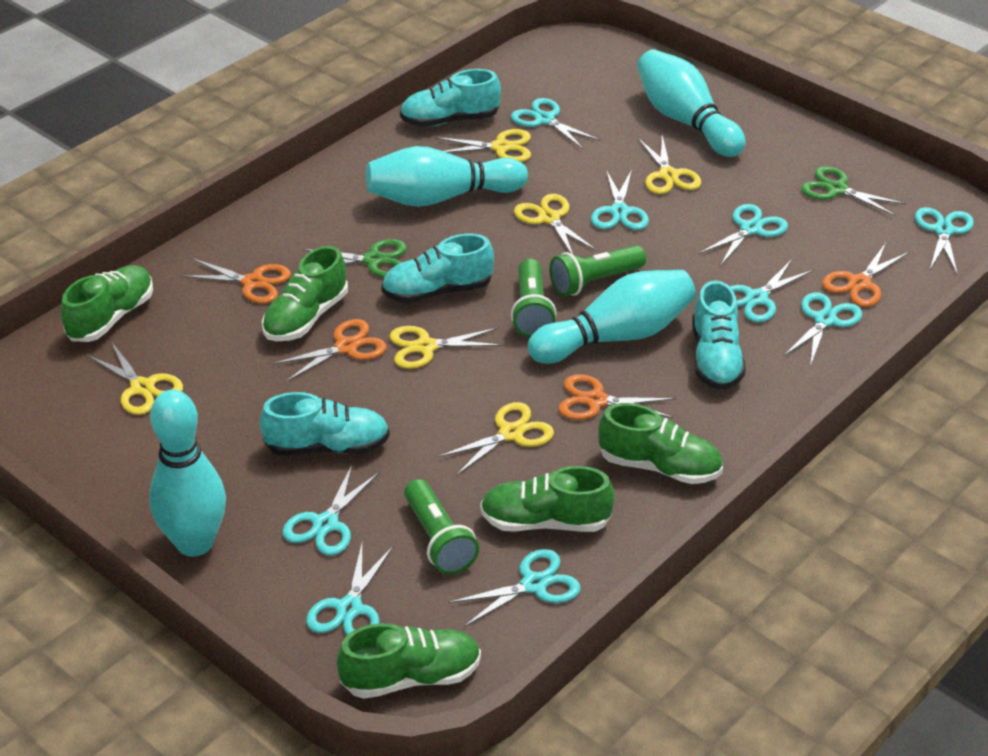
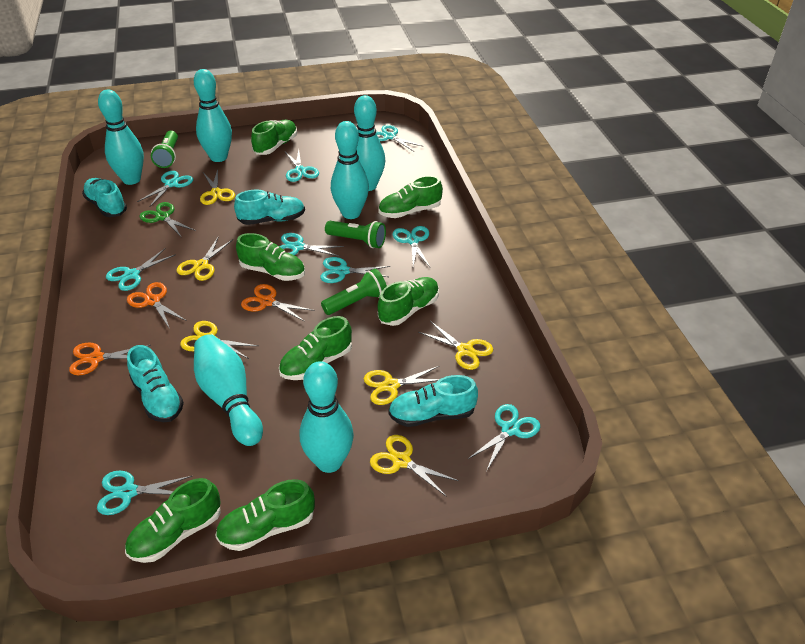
green scissors: 2 -> 1
green shoe: 5 -> 7
orange scissors: 4 -> 3
turquoise bowling pin: 4 -> 6

